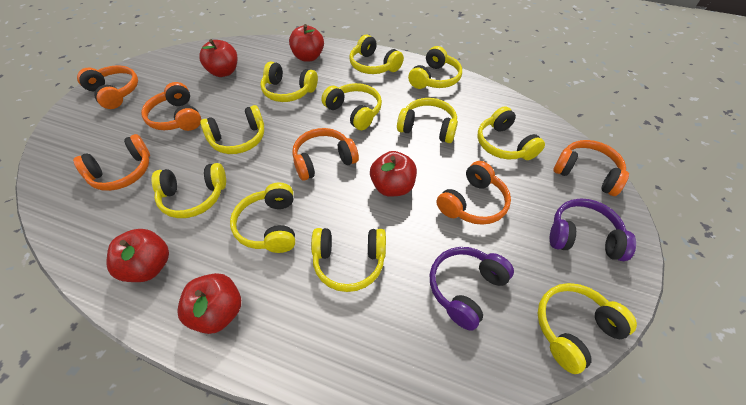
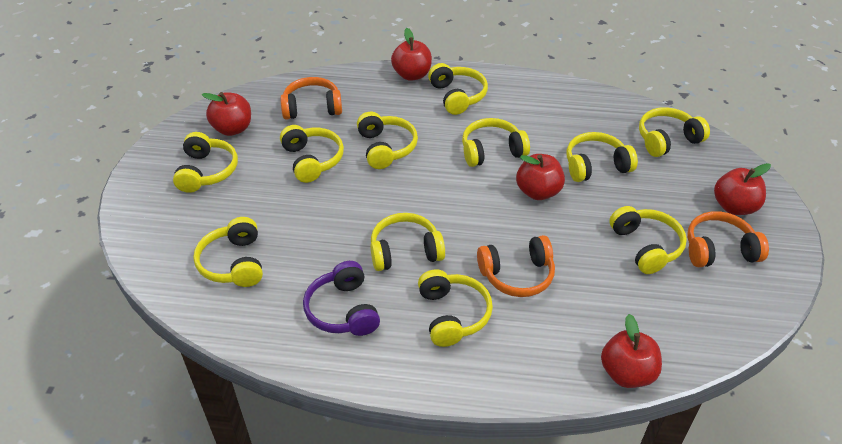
orange headphones: 6 -> 3
purple headphones: 2 -> 1

